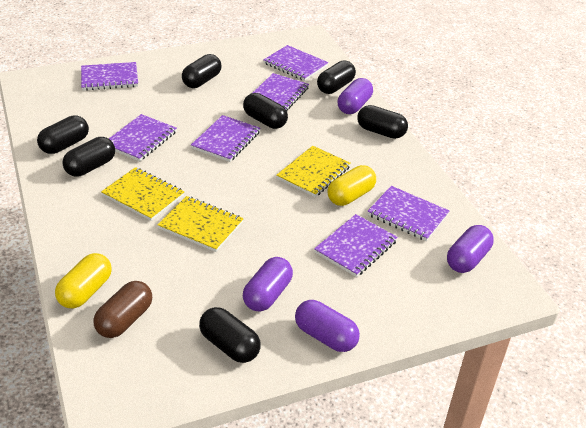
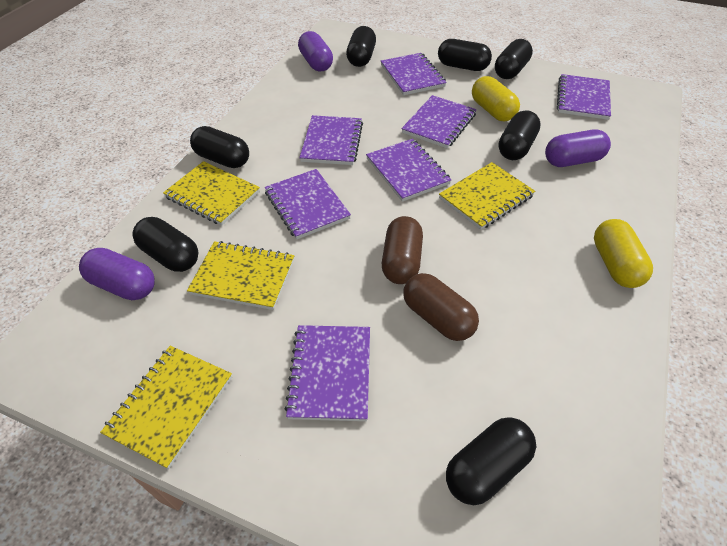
brown capsule: 1 -> 2
purple capsule: 4 -> 3
yellow notebook: 3 -> 4

